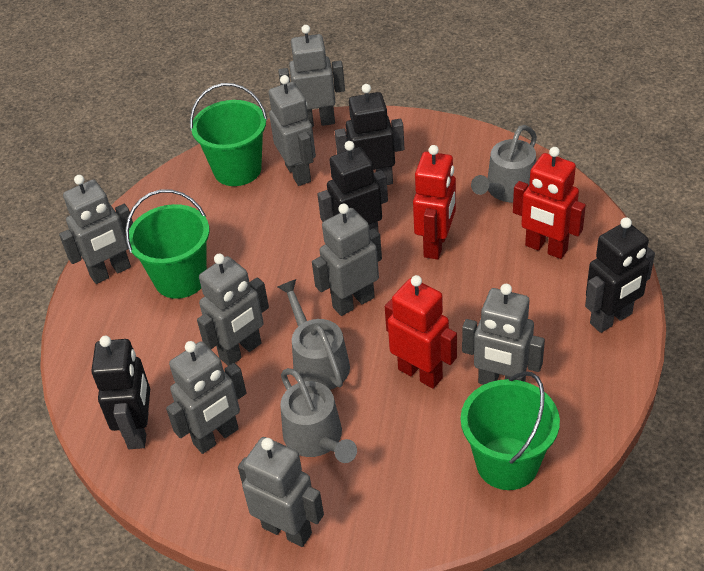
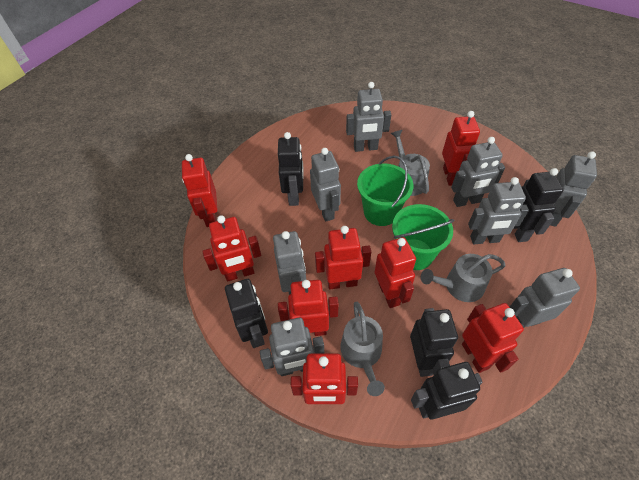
black robot: 4 -> 5
green bucket: 3 -> 2
red robot: 3 -> 8

